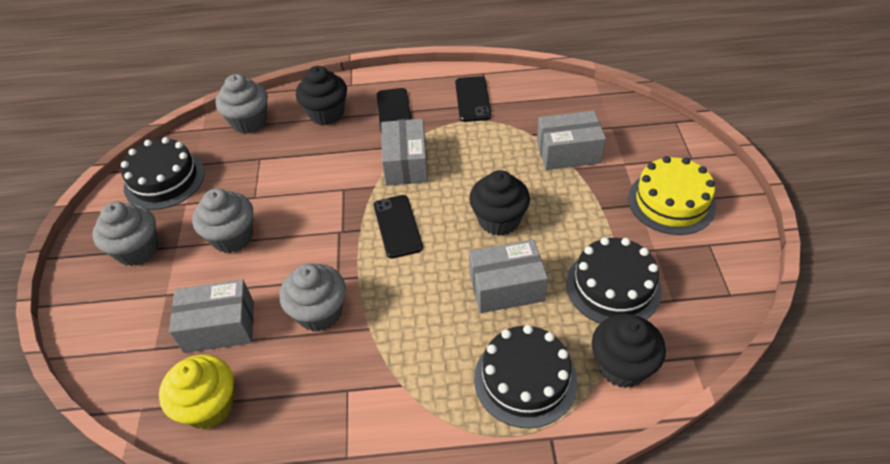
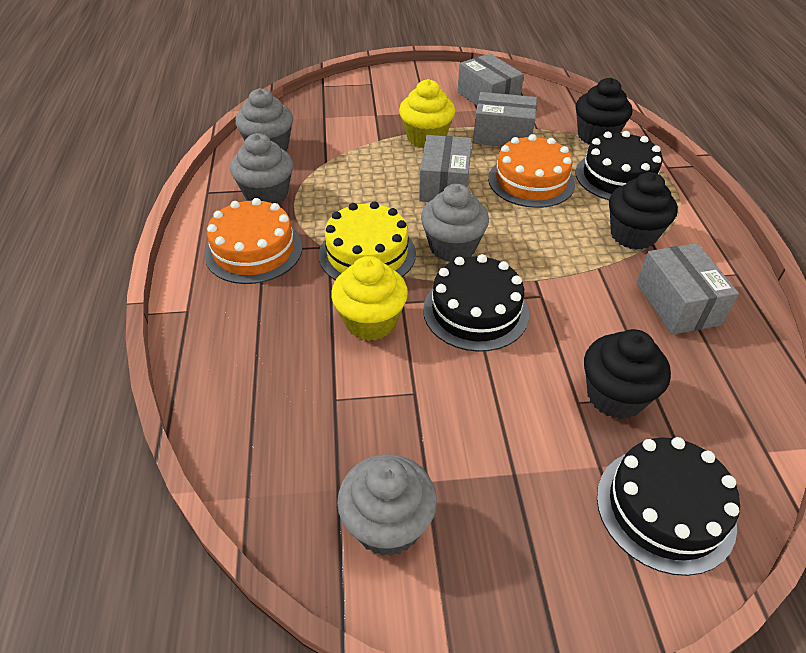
black phone: 3 -> 0
orange cake: 0 -> 2
yellow cupcake: 1 -> 2

